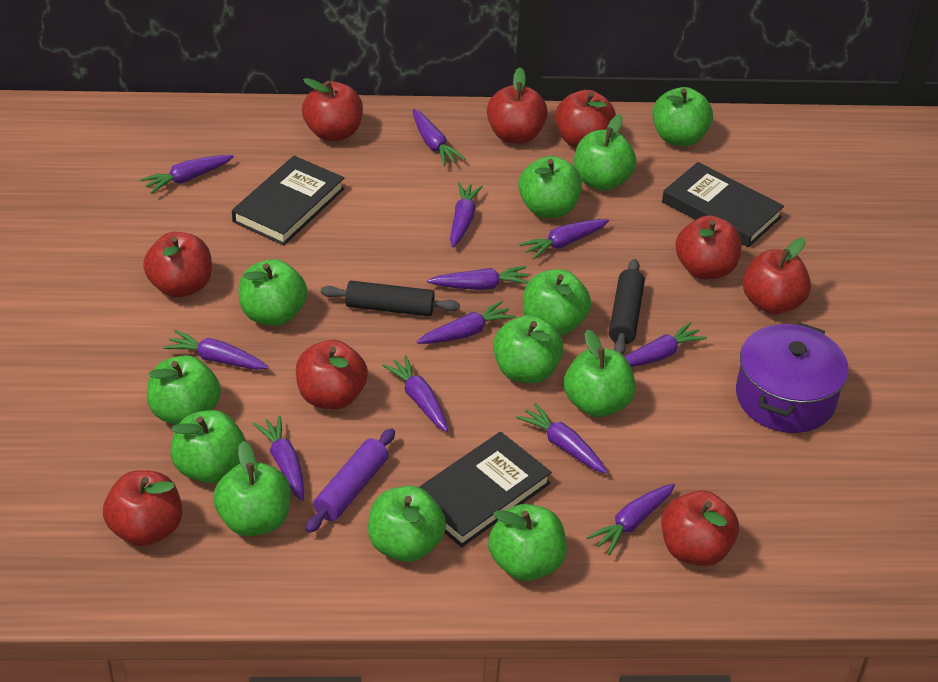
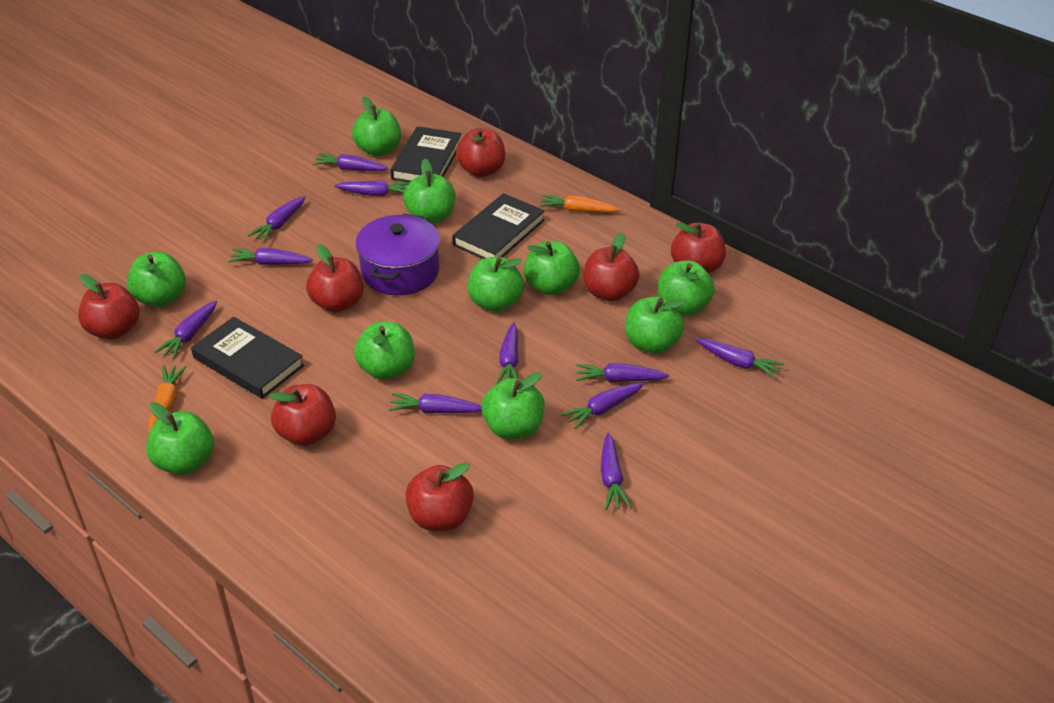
black rolling pin: 2 -> 0
green apple: 12 -> 10
orange carrot: 0 -> 2
purple carrot: 12 -> 11
purple rolling pin: 1 -> 0
red apple: 9 -> 7

